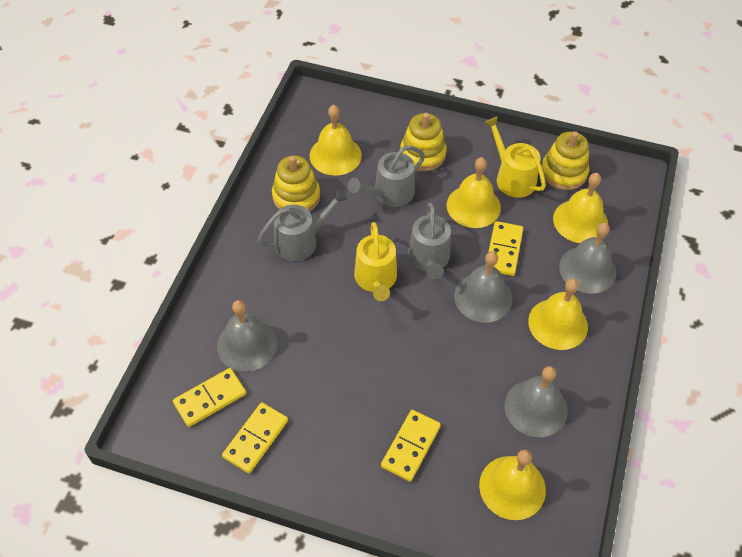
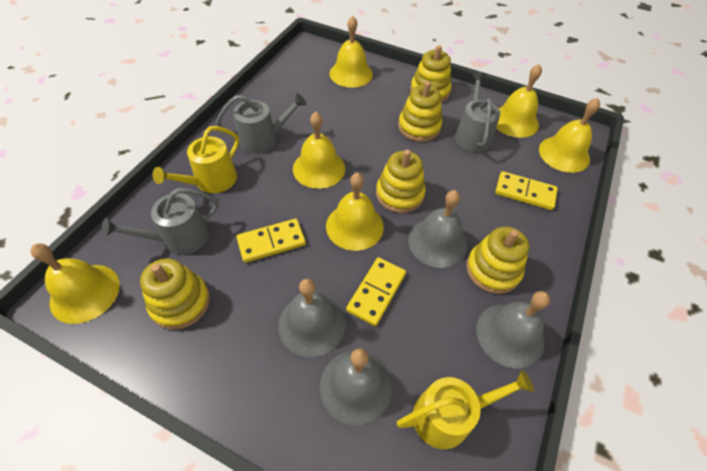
yellow bell: 5 -> 6
yellow domino: 4 -> 3
yellow stacking toy: 3 -> 5

